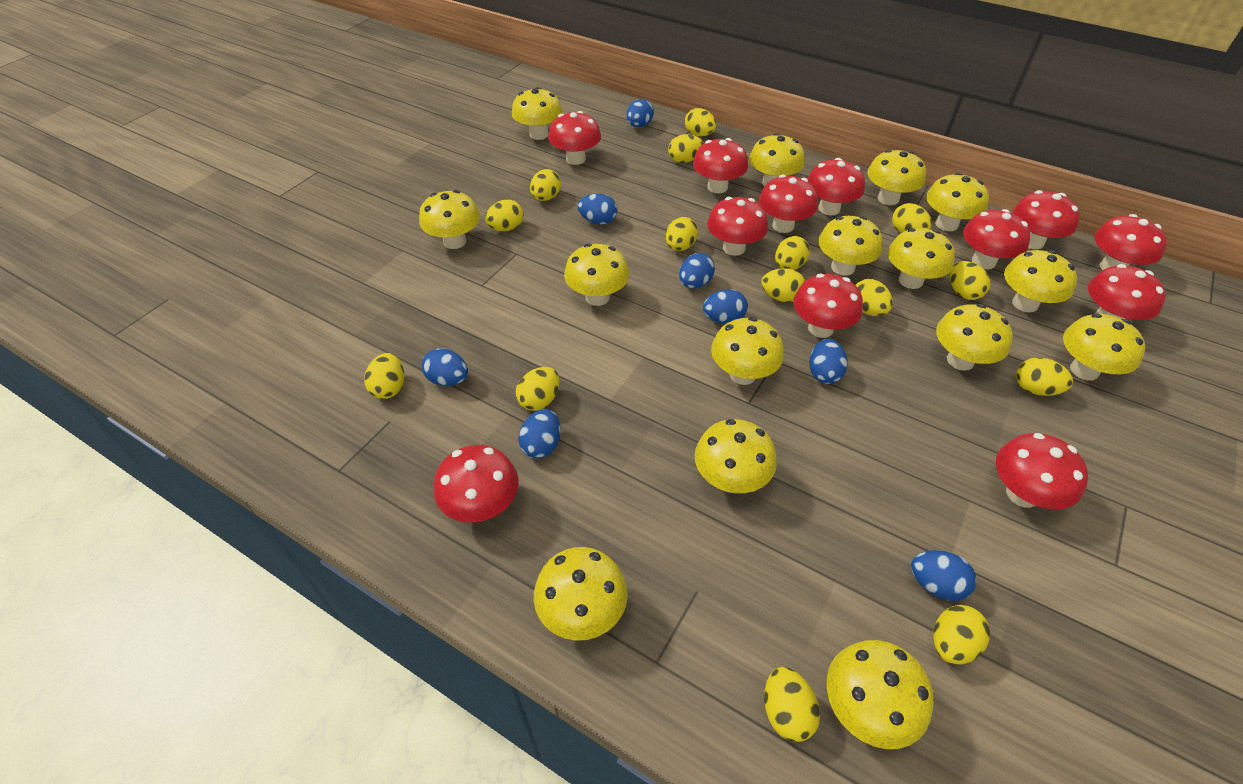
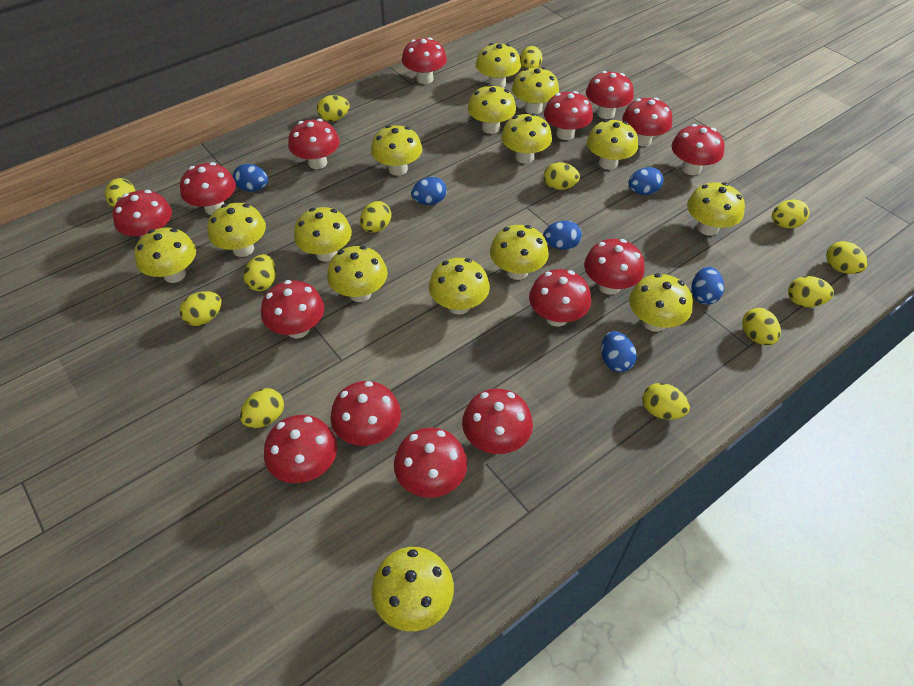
blue egg: 8 -> 6
red mushroom: 12 -> 15
yellow egg: 15 -> 13

